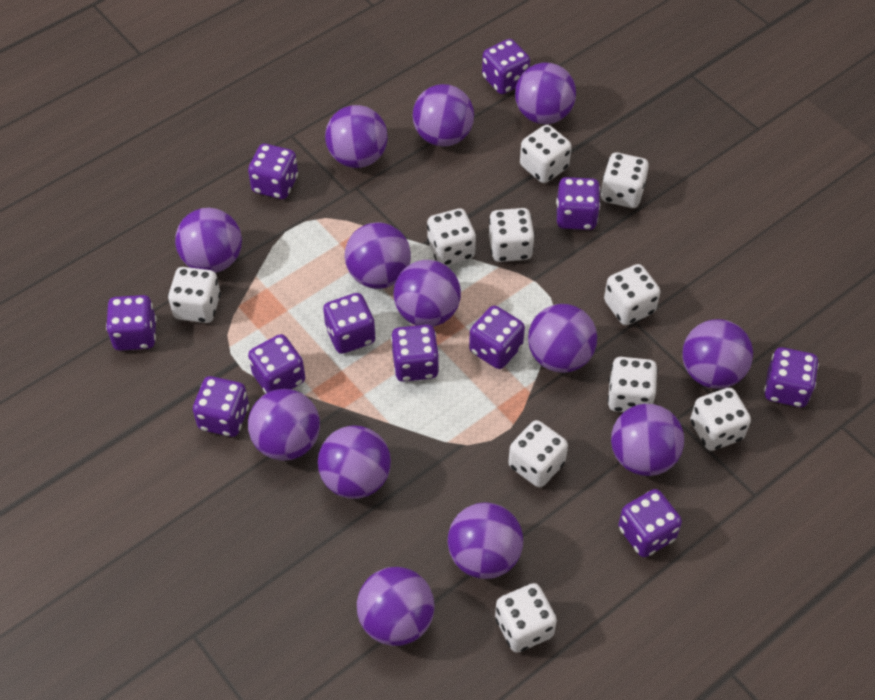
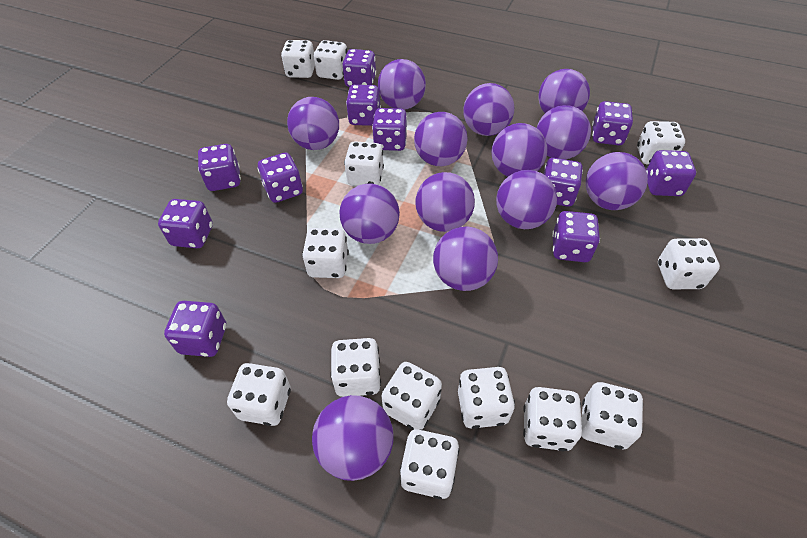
white dice: 10 -> 13

